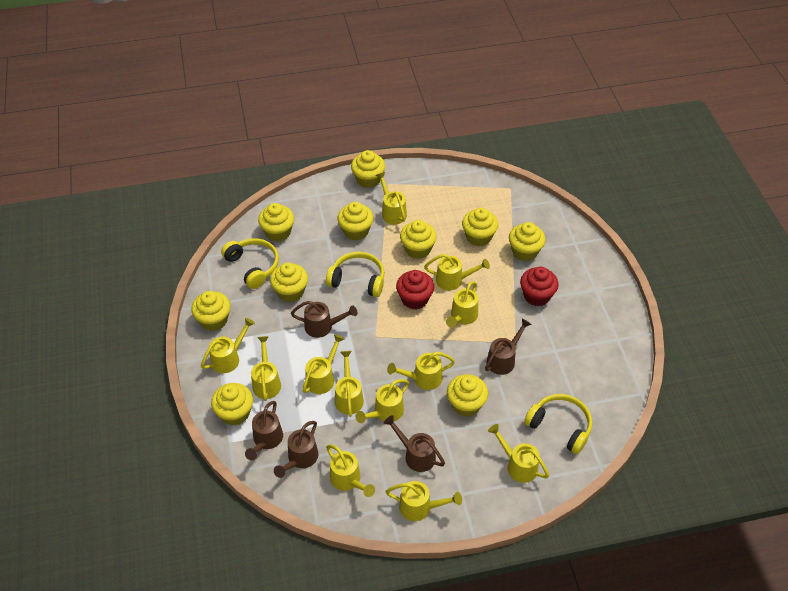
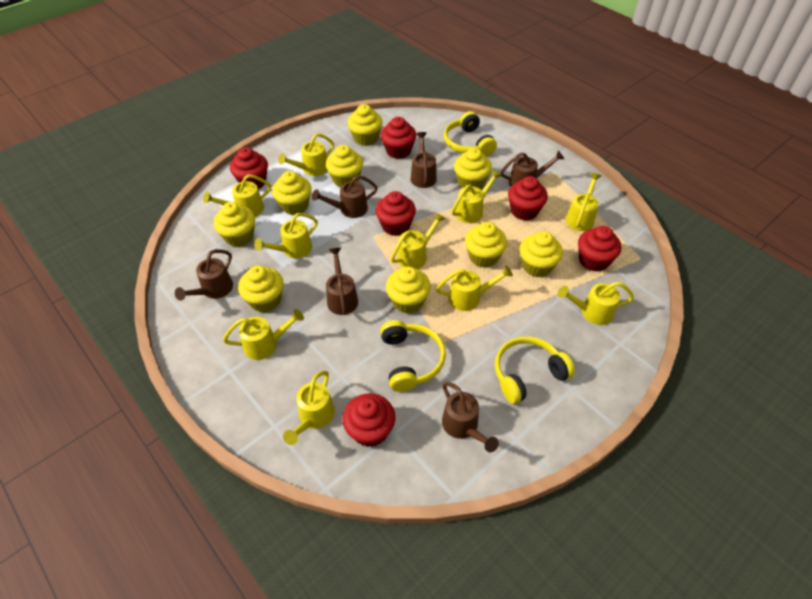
brown watering can: 5 -> 6
red cupcake: 2 -> 6
yellow cupcake: 10 -> 9
yellow watering can: 12 -> 10

